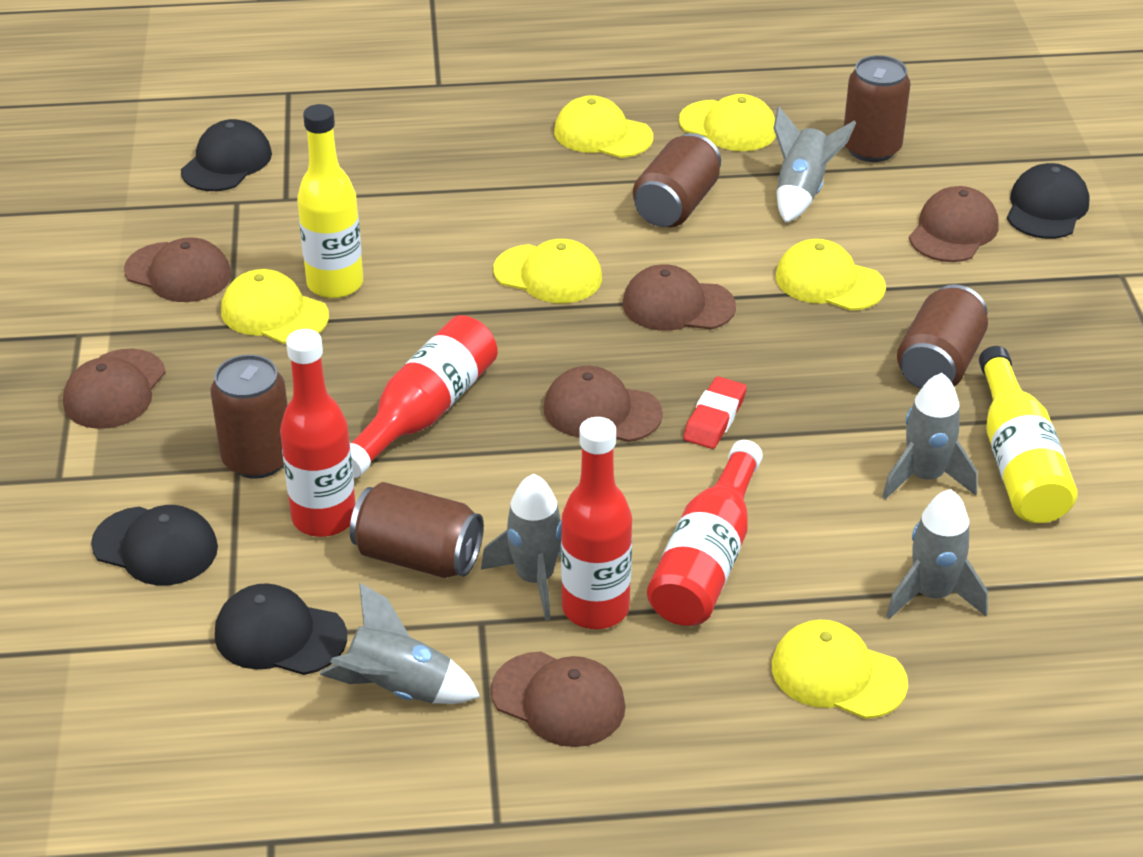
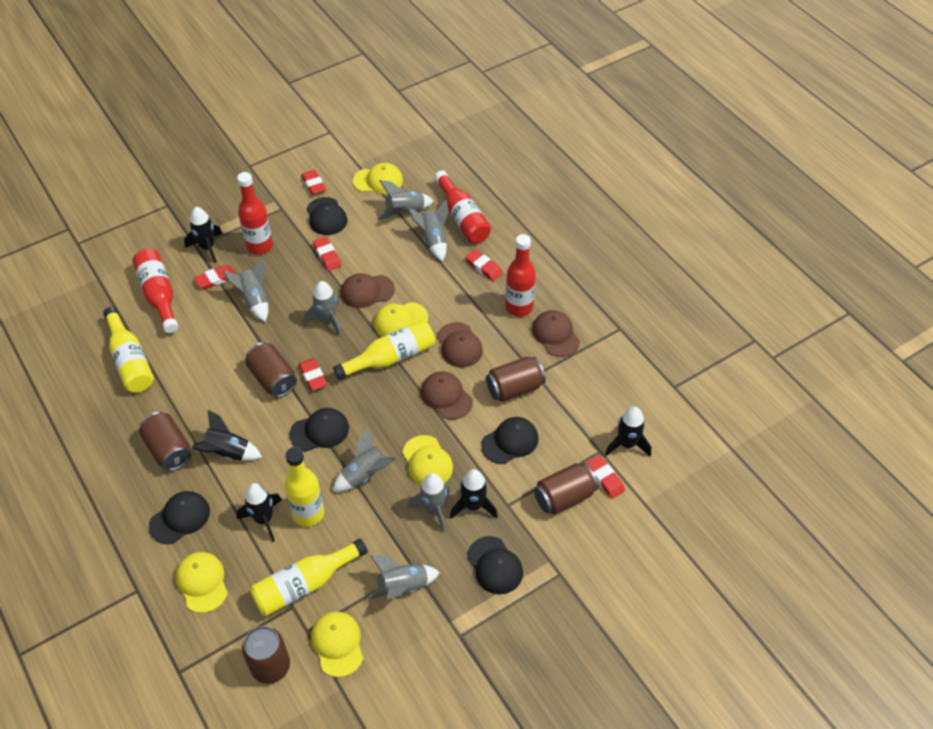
black cap: 4 -> 5
black rocket: 0 -> 5
brown cap: 6 -> 4
grey rocket: 5 -> 7
red eraser: 1 -> 6
yellow bottle: 2 -> 4
yellow cap: 6 -> 5

